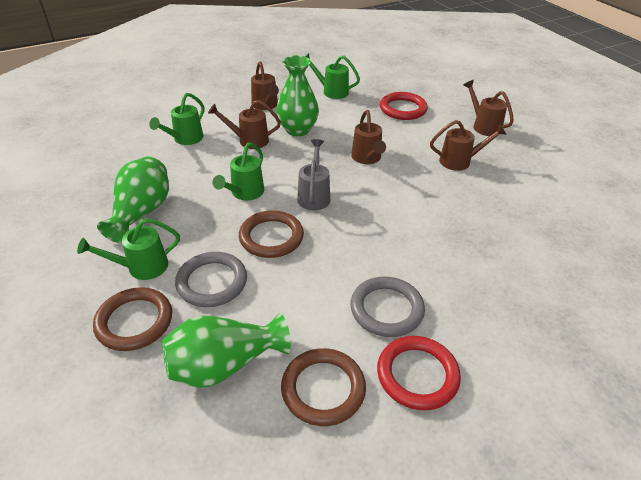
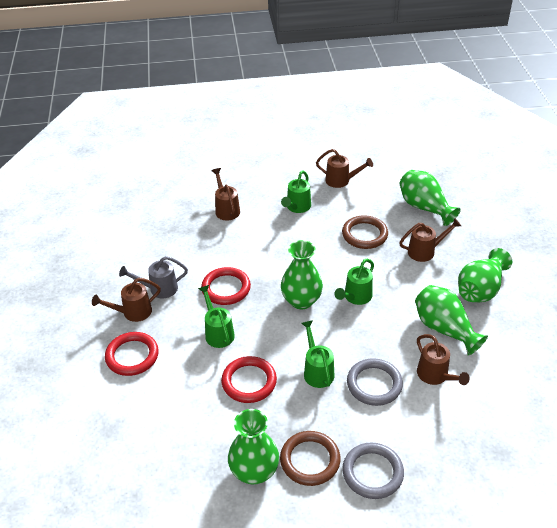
brown ring: 3 -> 2
green vase: 3 -> 5
red ring: 2 -> 3

